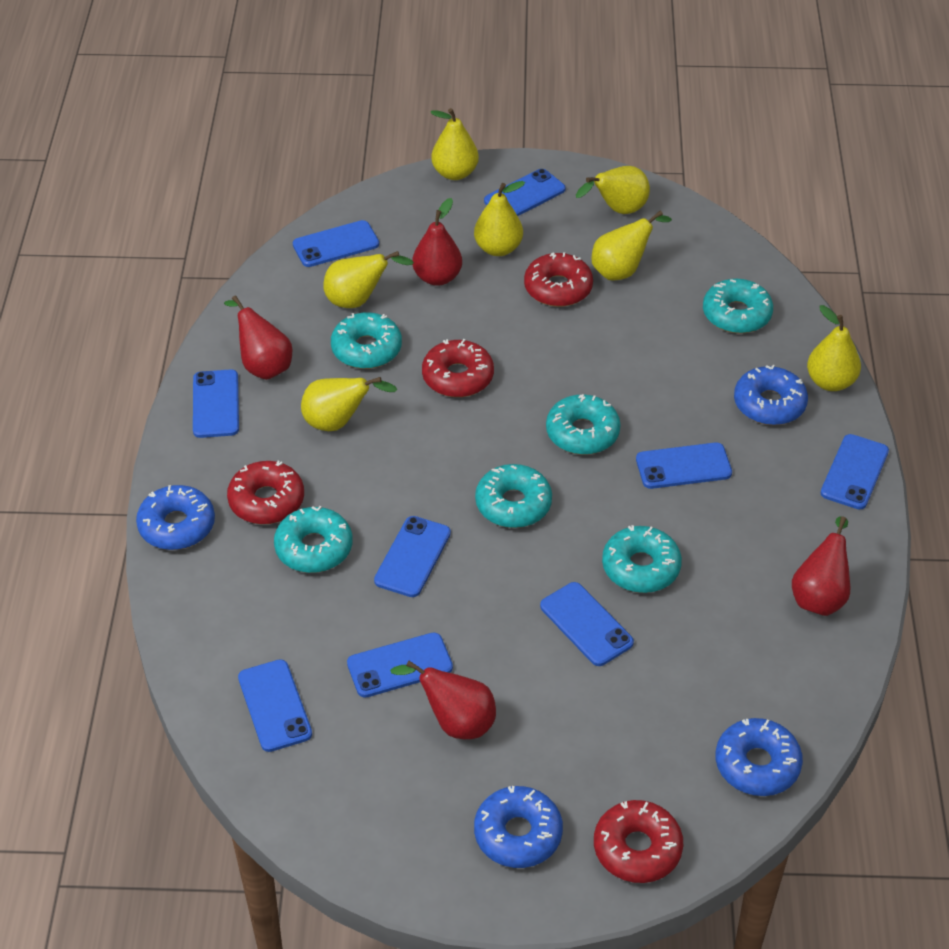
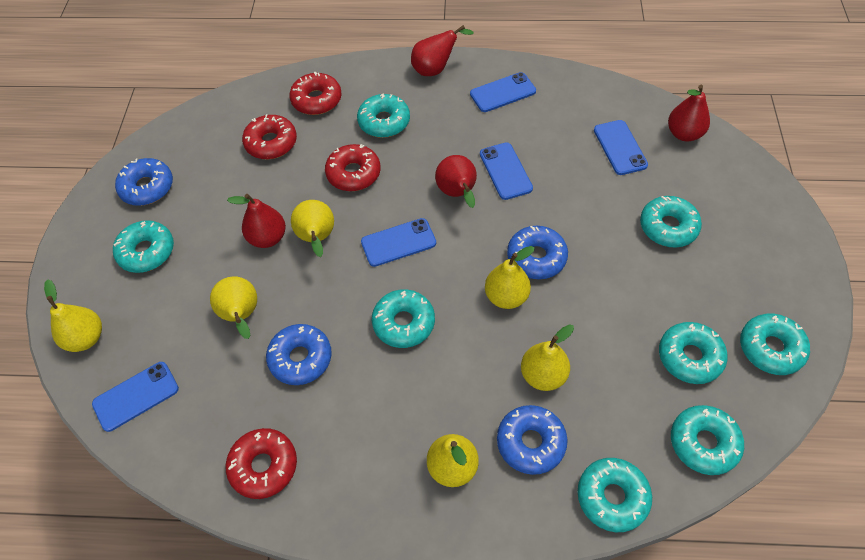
blue phone: 9 -> 5
turquoise donut: 6 -> 8
yellow pear: 7 -> 6

